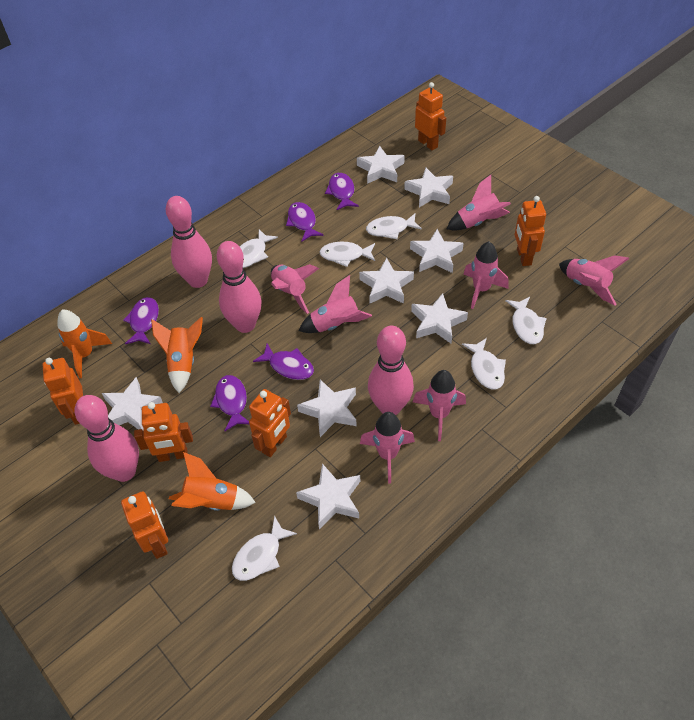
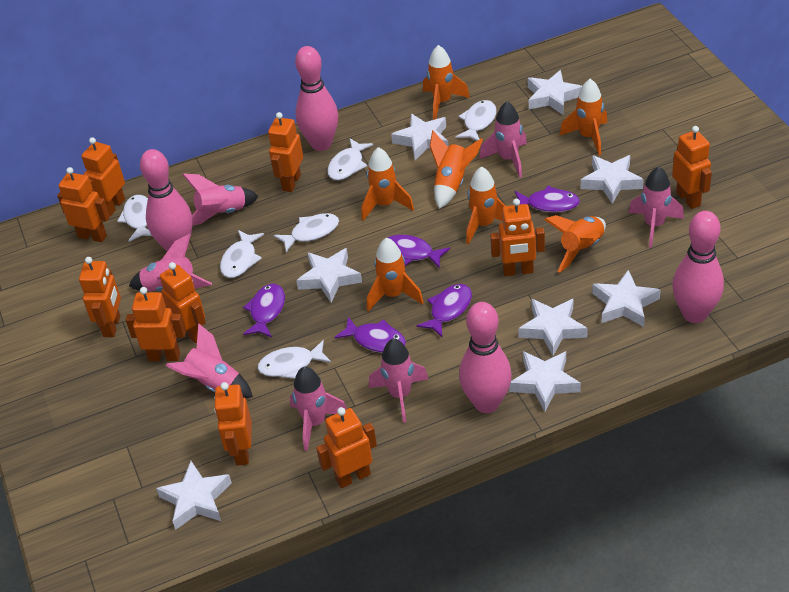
orange robot: 6 -> 10
orange rocket: 3 -> 7

